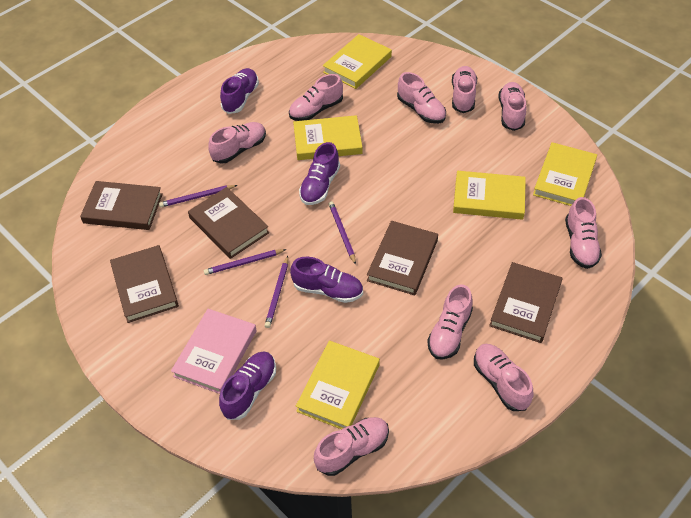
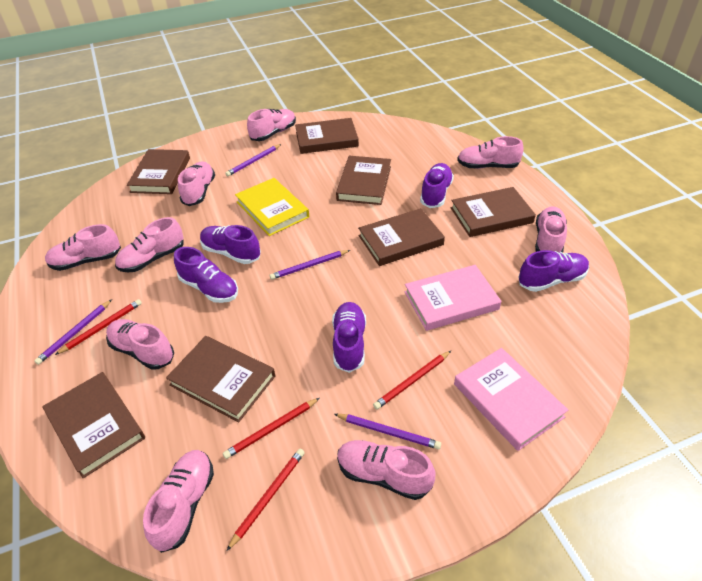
brown book: 5 -> 7
pink book: 1 -> 2
purple shoe: 4 -> 5
red pencil: 0 -> 4
yellow book: 5 -> 1

